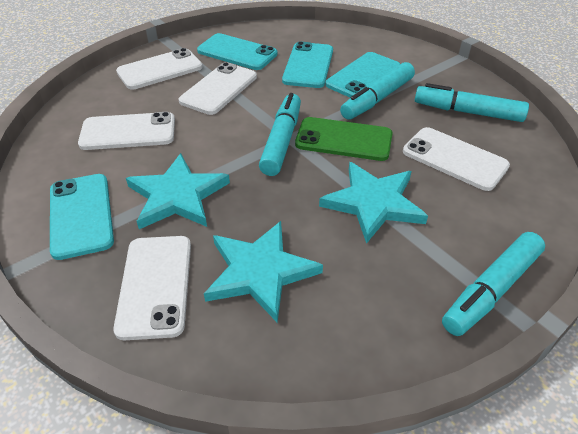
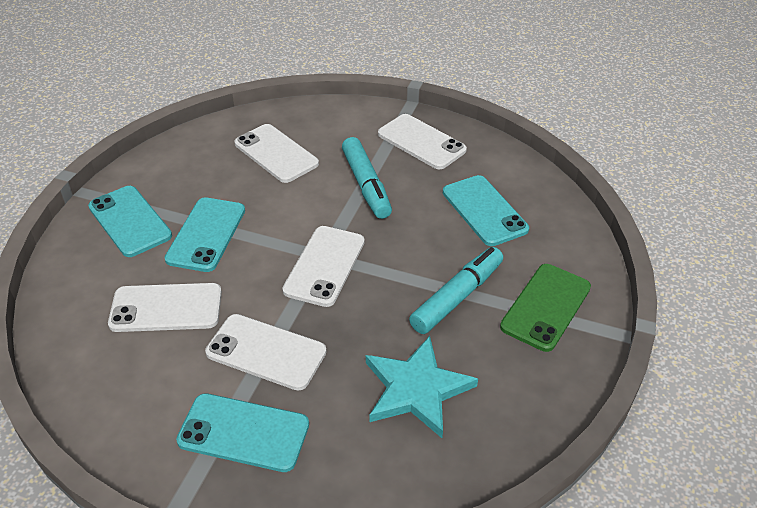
turquoise marker: 4 -> 2
turquoise star: 3 -> 1

